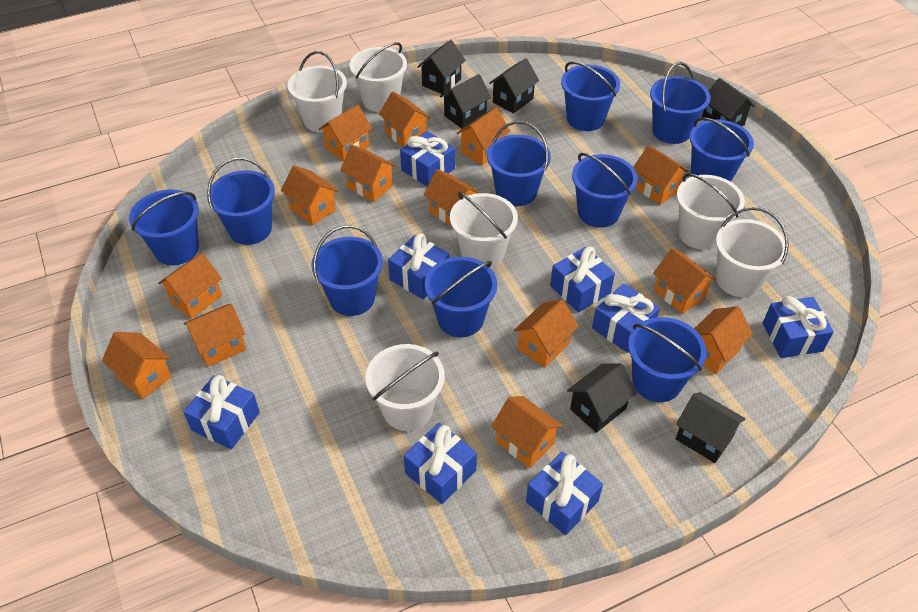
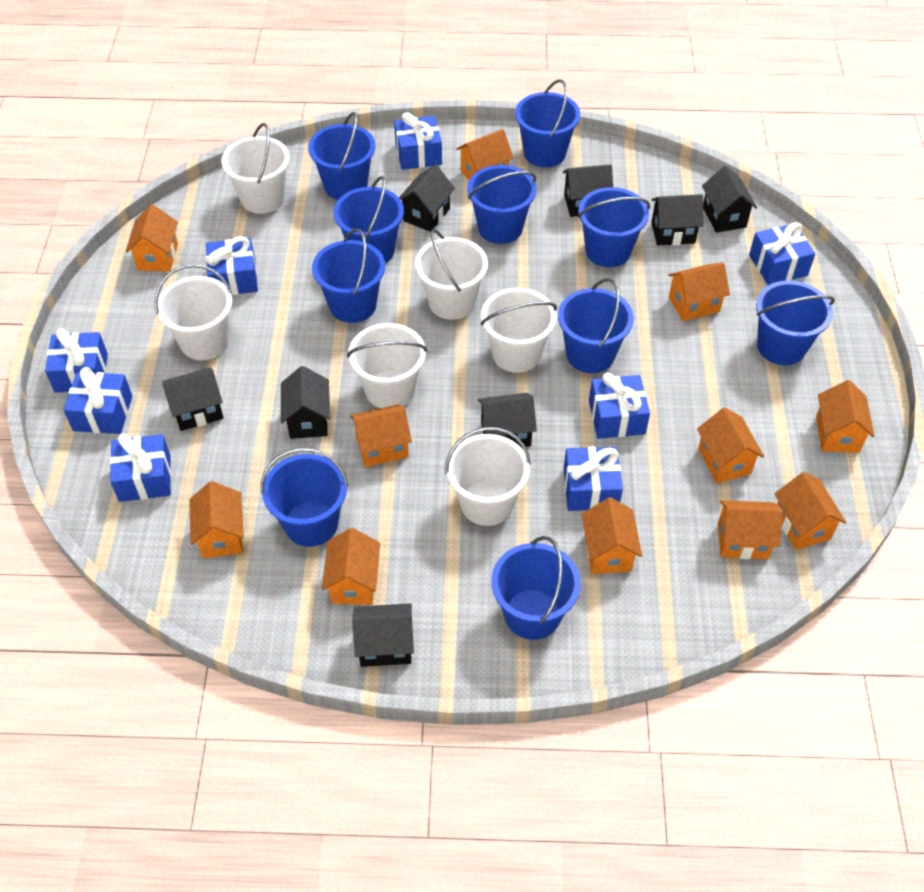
black house: 6 -> 8
orange house: 14 -> 11

